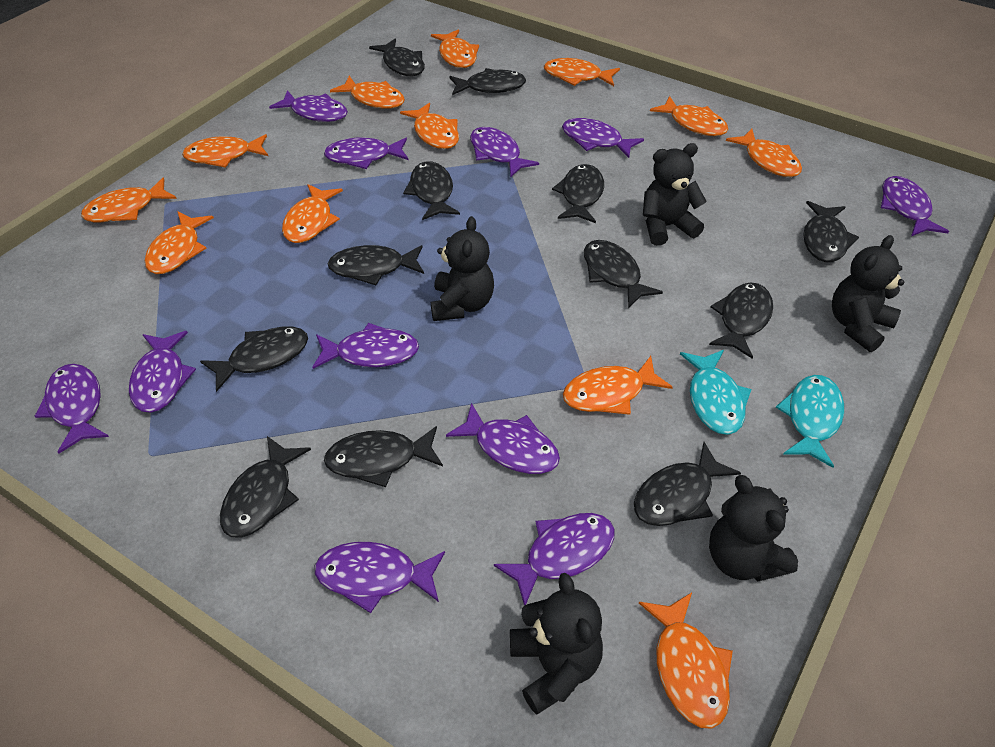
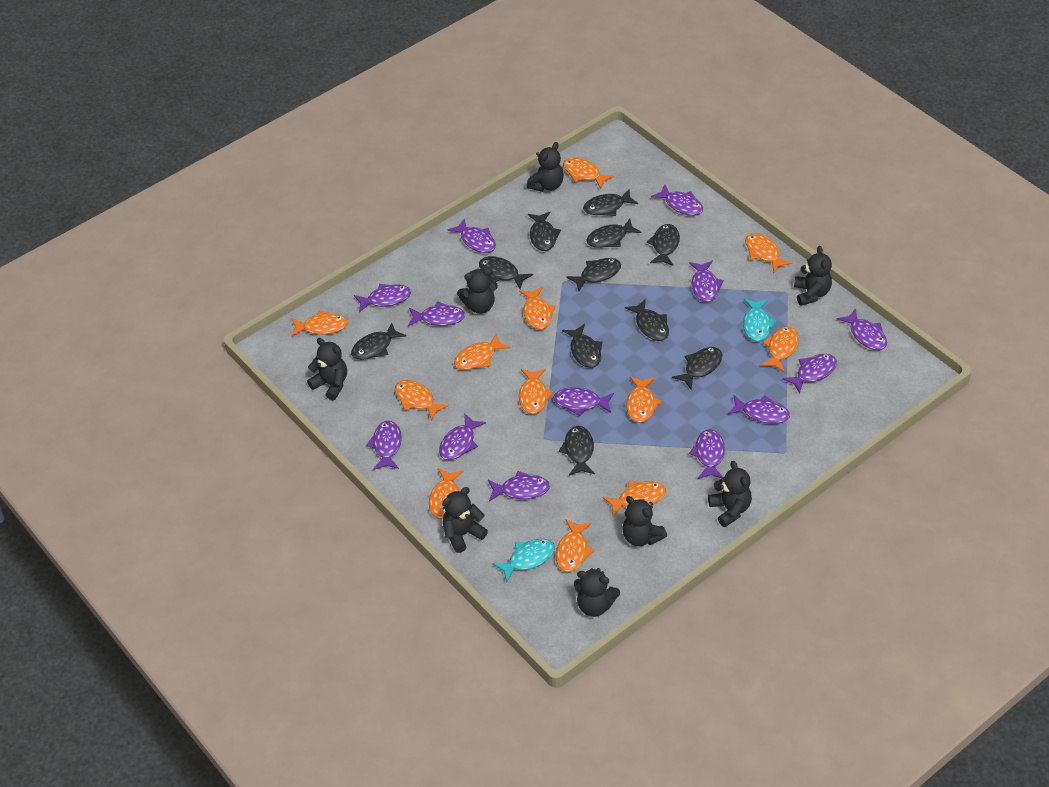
black fish: 12 -> 11
black teddy bear: 5 -> 8
purple fish: 11 -> 13

